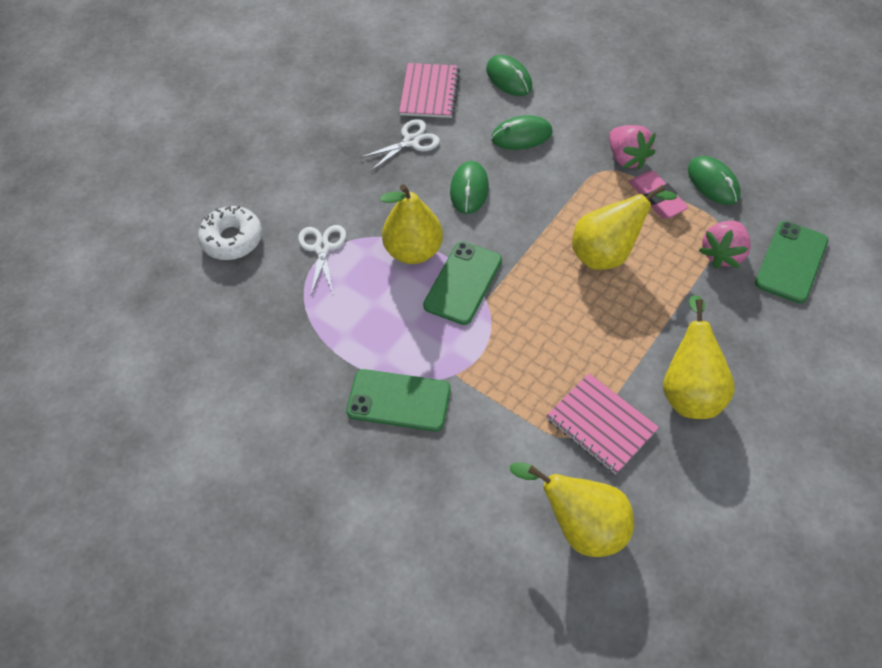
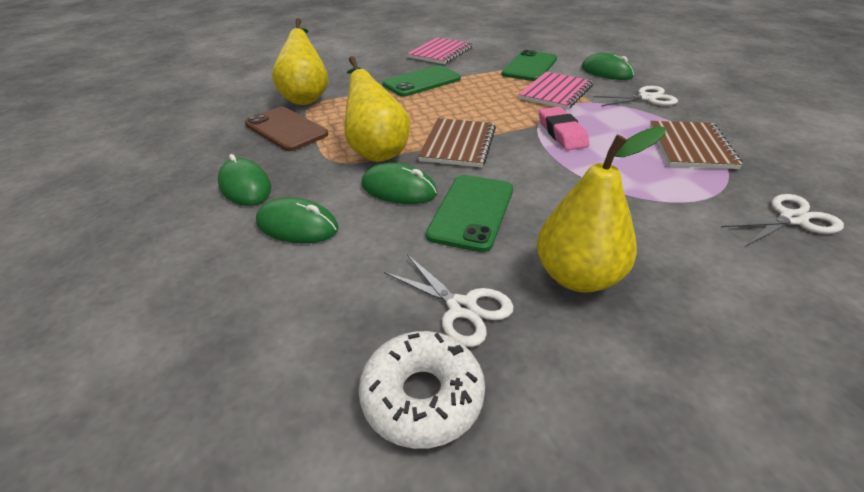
brown notebook: 0 -> 2
brown phone: 0 -> 1
pink strawberry: 2 -> 0
white scissors: 2 -> 3
yellow pear: 4 -> 3

